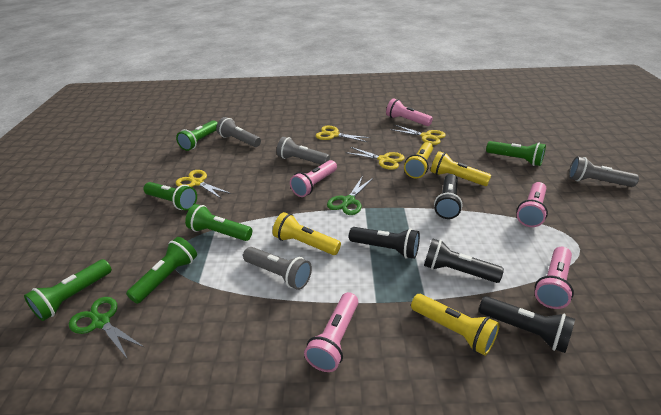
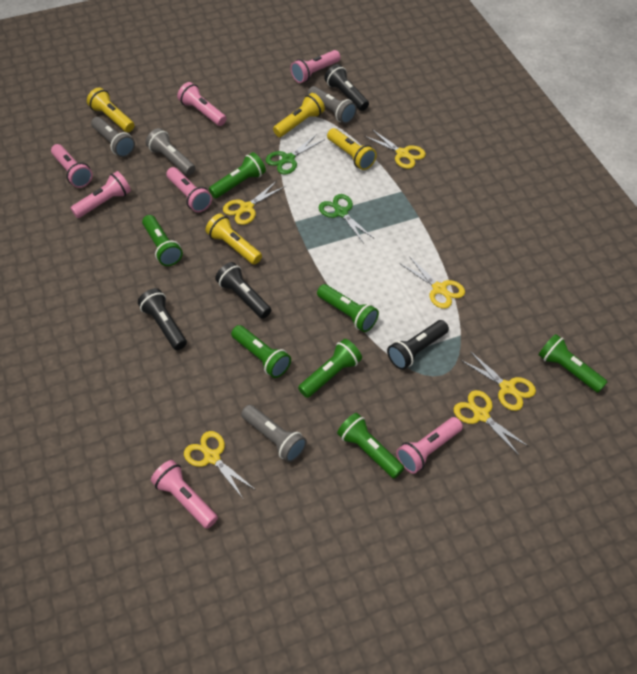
green flashlight: 6 -> 7
pink flashlight: 5 -> 7
yellow scissors: 4 -> 6

